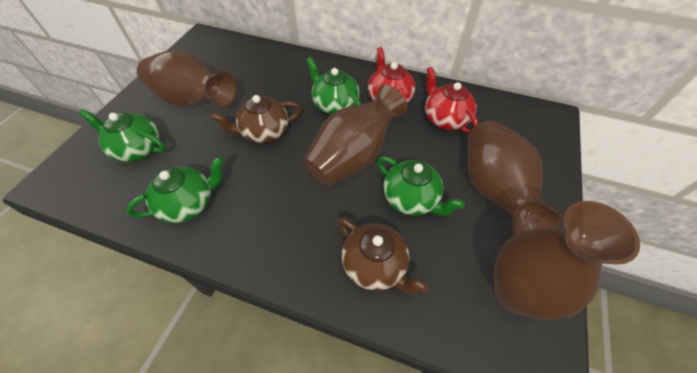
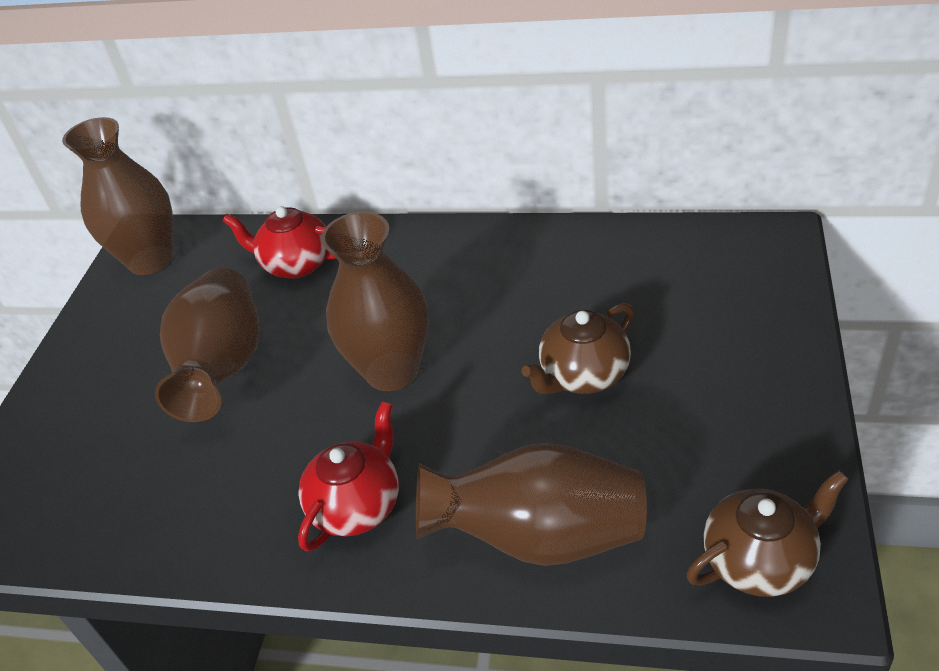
green teapot: 4 -> 0

